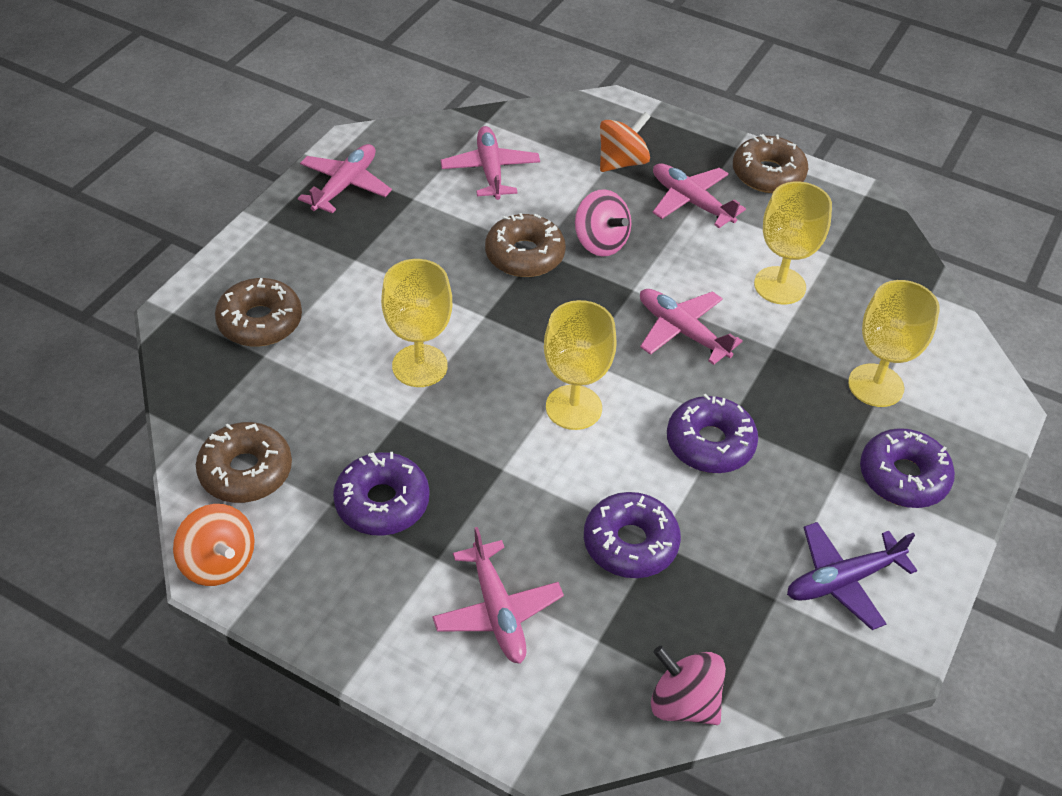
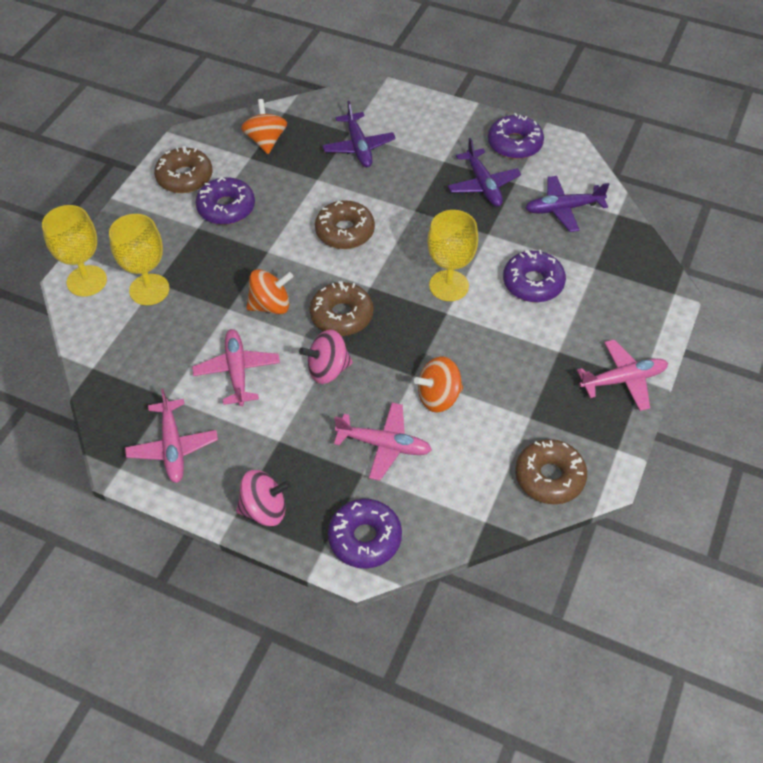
orange spinning top: 2 -> 3
pink plane: 5 -> 4
purple plane: 1 -> 3
yellow goblet: 4 -> 3

